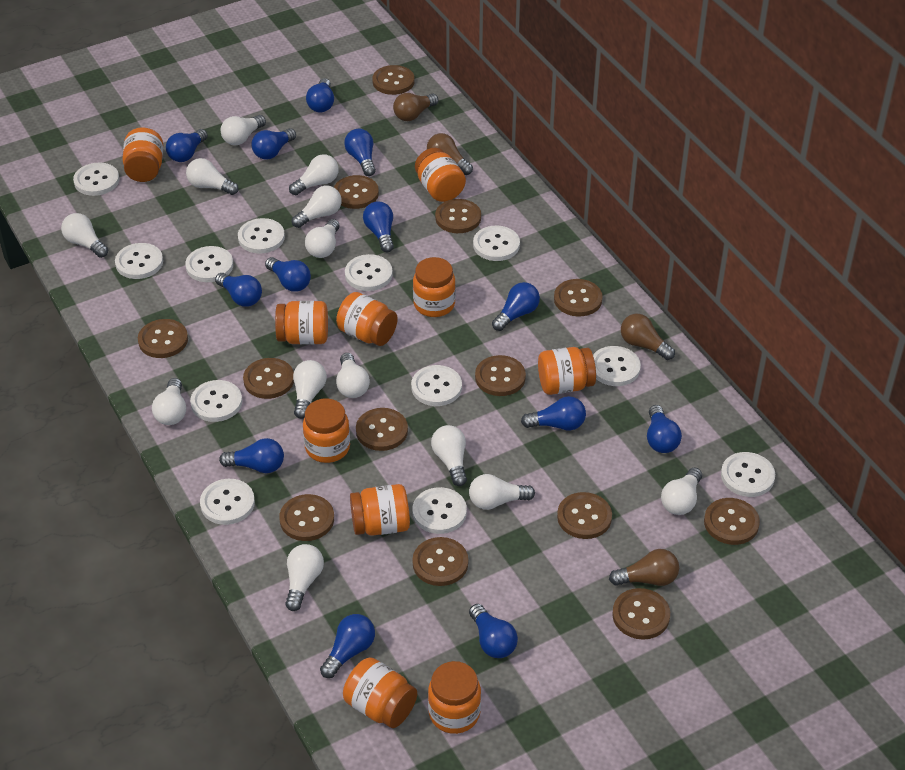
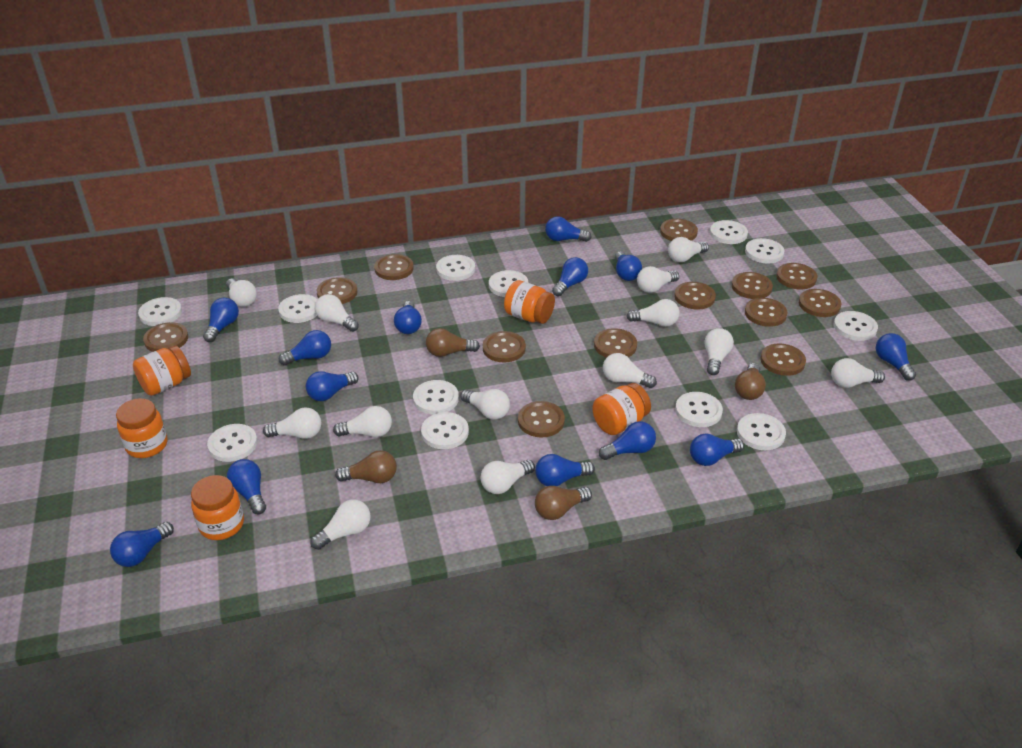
orange jar: 10 -> 5

